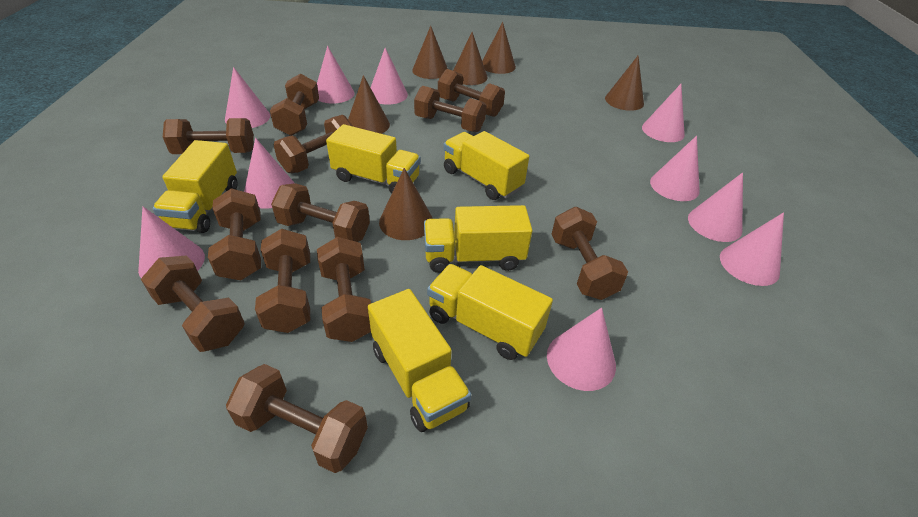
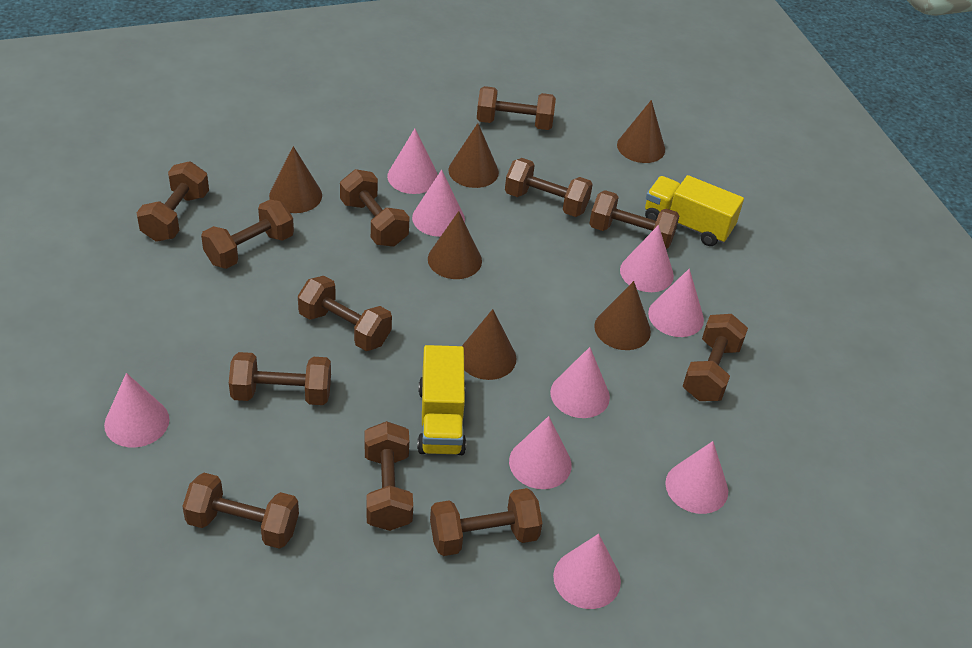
pink cone: 10 -> 9
yellow truck: 6 -> 2

